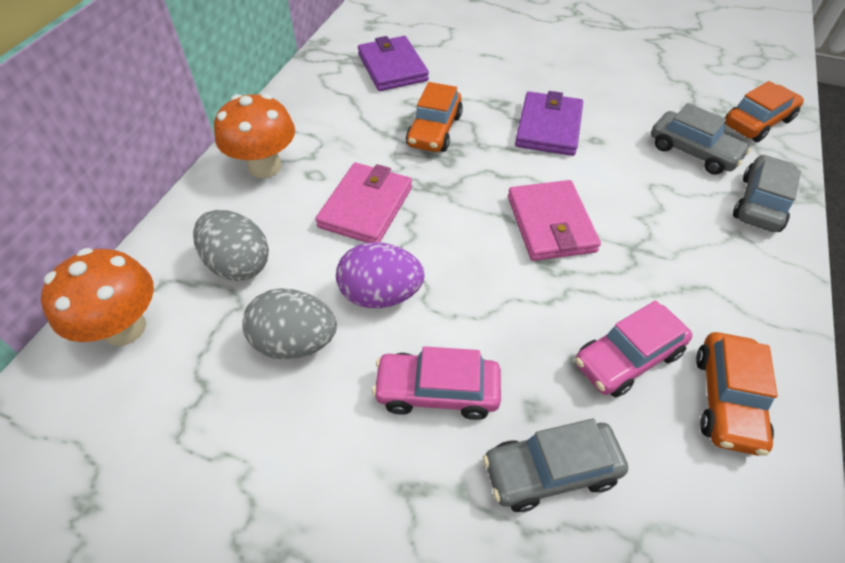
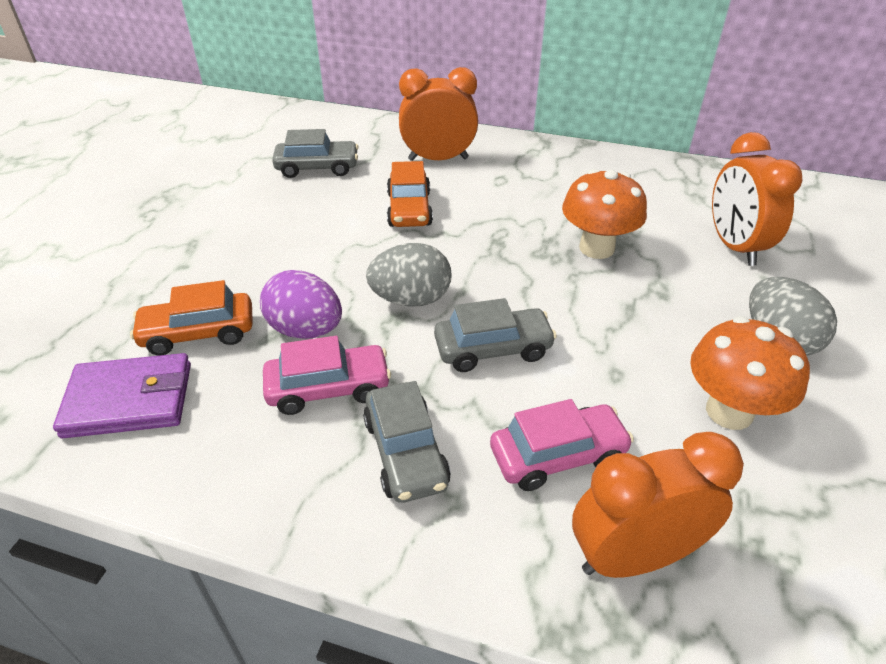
orange car: 3 -> 2
orange clock: 0 -> 3
pink wallet: 2 -> 0
purple wallet: 2 -> 1

